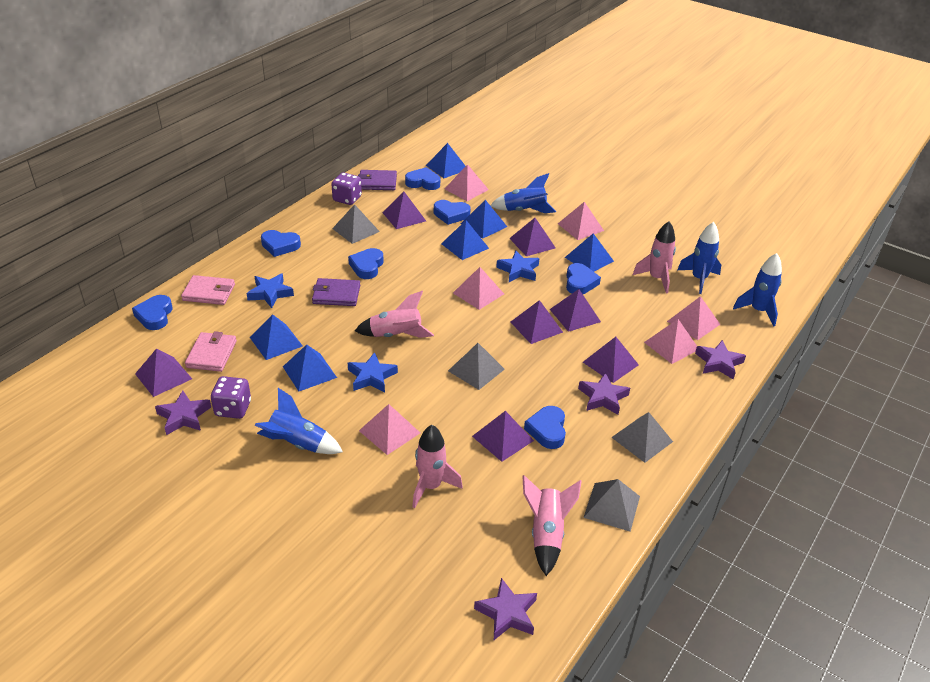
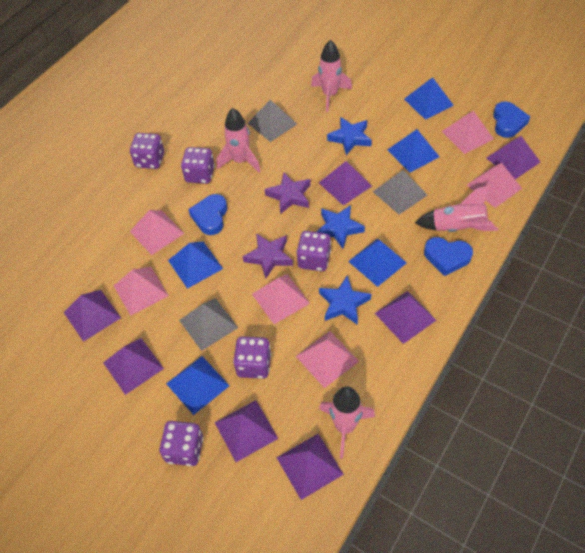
blue heart: 7 -> 3
blue pyramid: 6 -> 5
blue rocket: 4 -> 0
grey pyramid: 4 -> 3
pink wallet: 2 -> 0
purple dice: 2 -> 5
purple star: 4 -> 2
purple wallet: 2 -> 0

